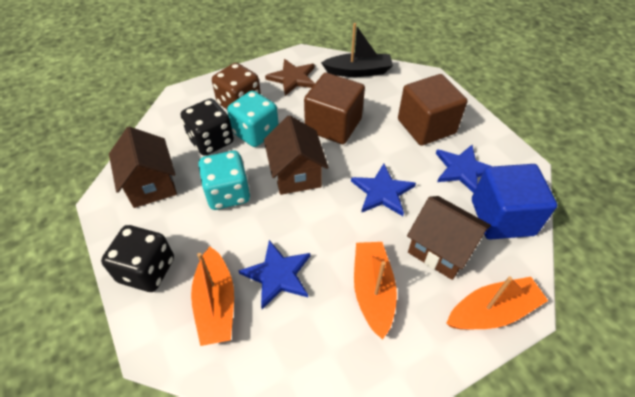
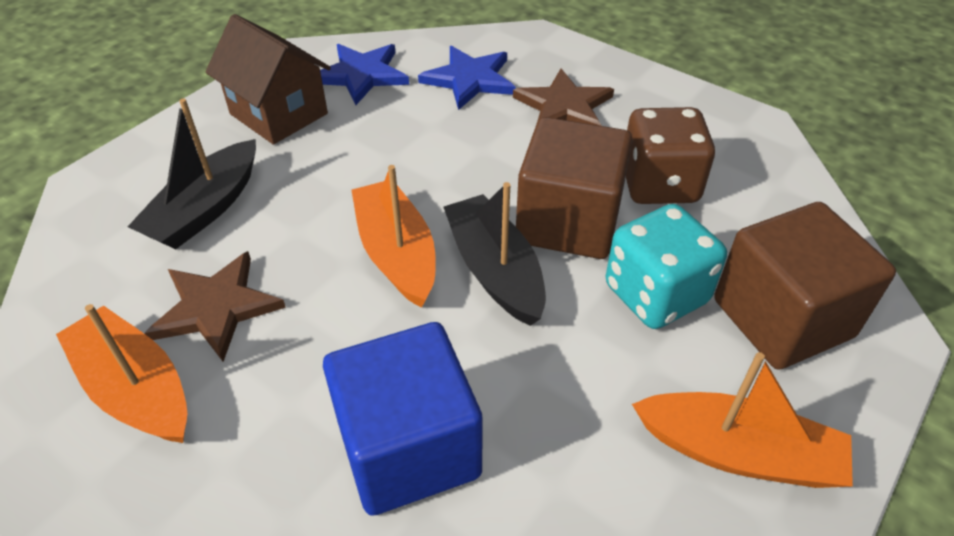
black boat: 1 -> 2
black dice: 2 -> 0
blue star: 3 -> 2
brown house: 3 -> 1
brown star: 1 -> 2
turquoise dice: 2 -> 1

